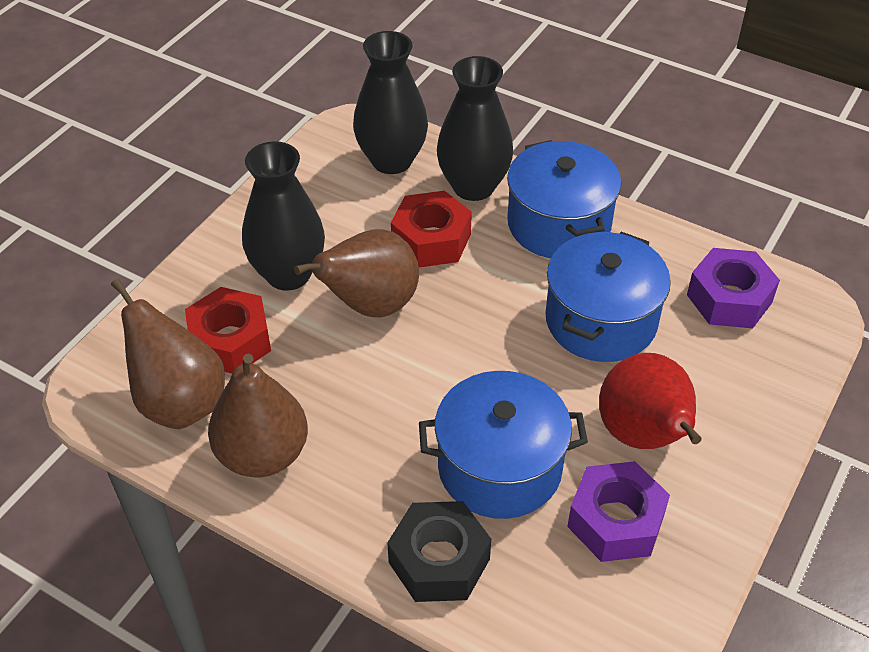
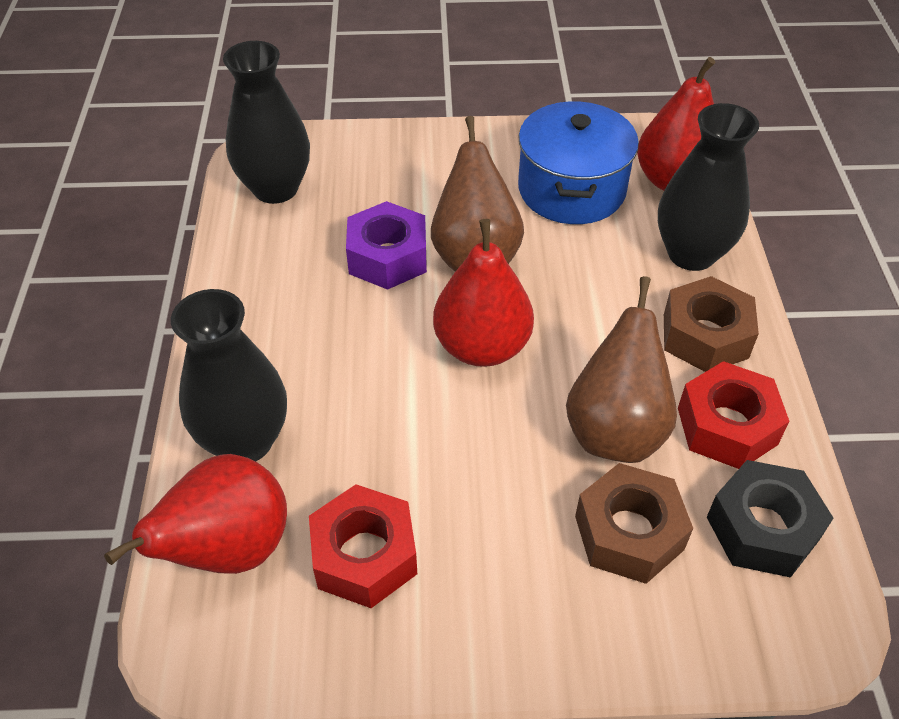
blue pot: 3 -> 1
brown nut: 0 -> 2
brown pear: 3 -> 2
purple nut: 2 -> 1
red pear: 1 -> 3

